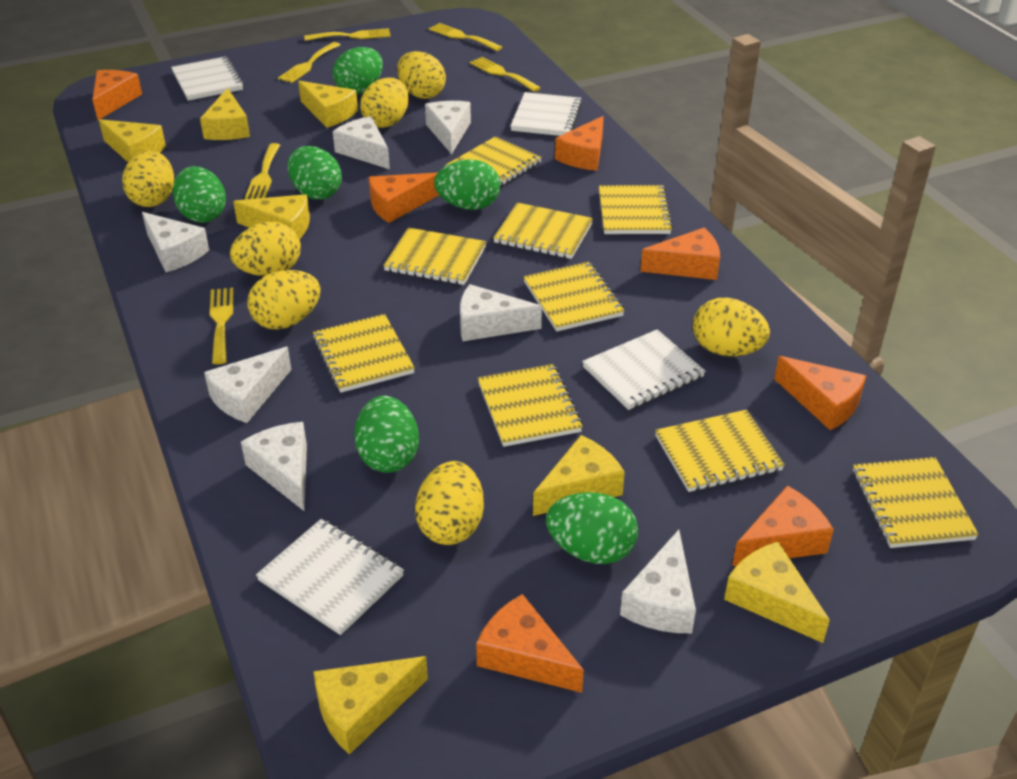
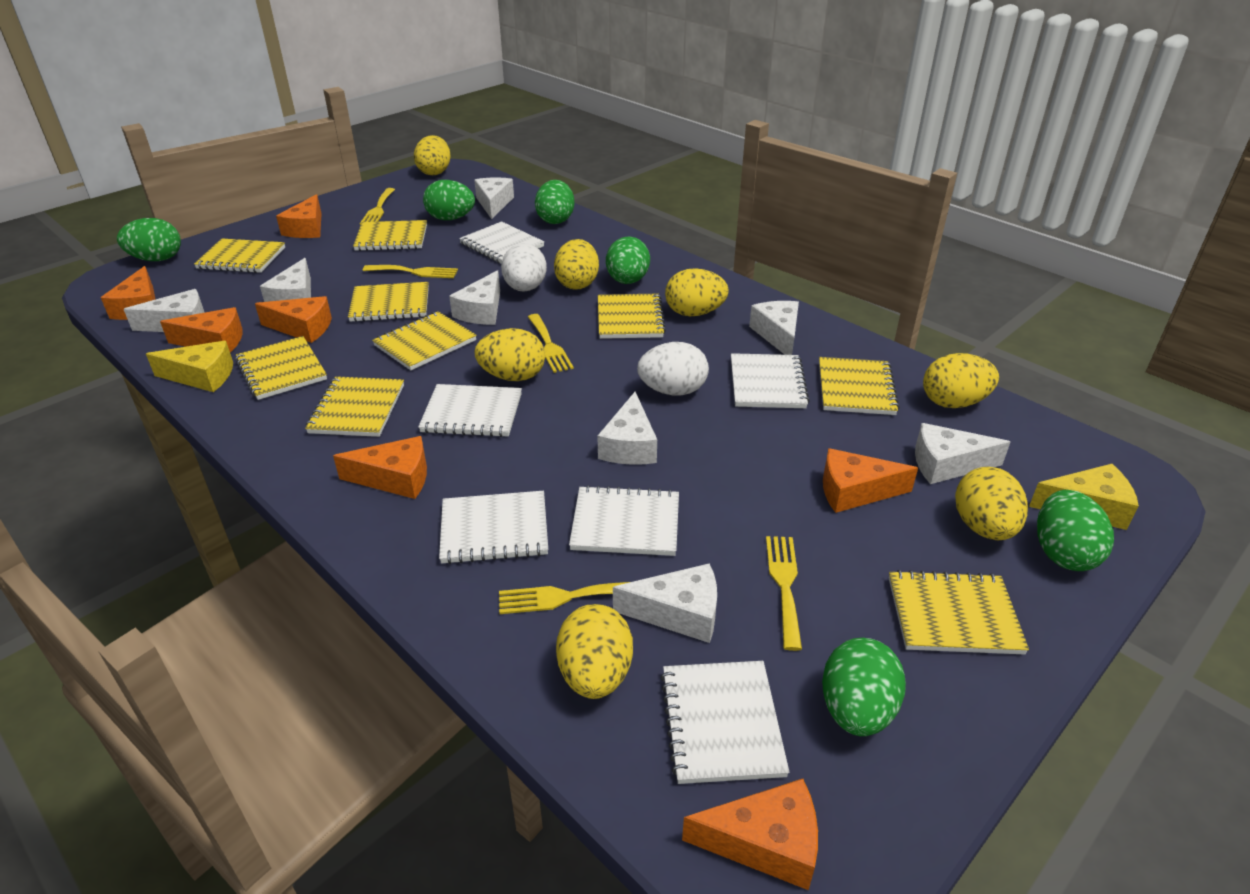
white cheese: 7 -> 8
white egg: 0 -> 2
white notebook: 4 -> 6
yellow cheese: 7 -> 2
yellow fork: 6 -> 5

